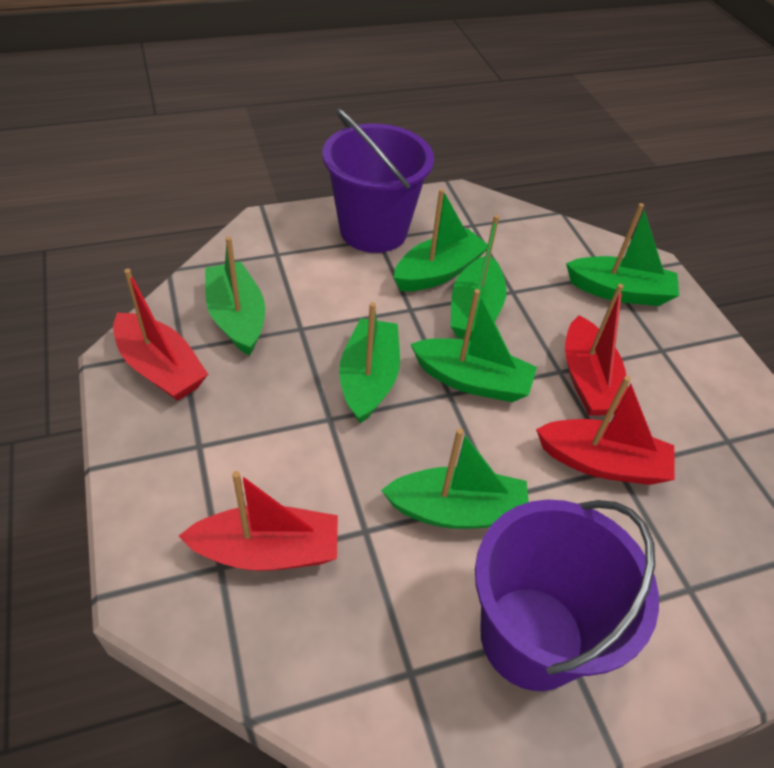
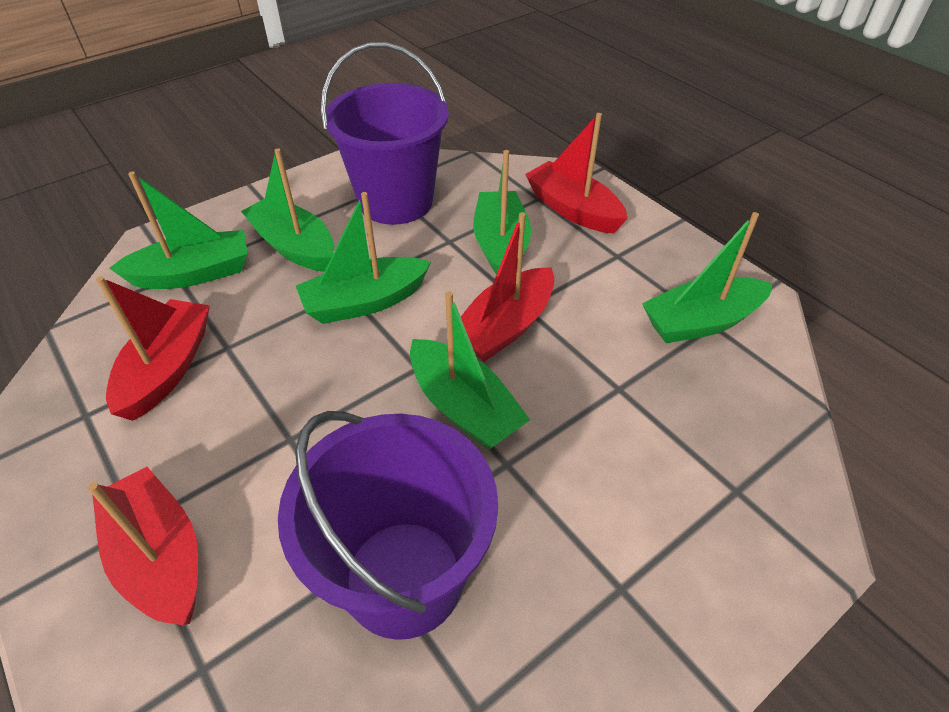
green boat: 7 -> 6

